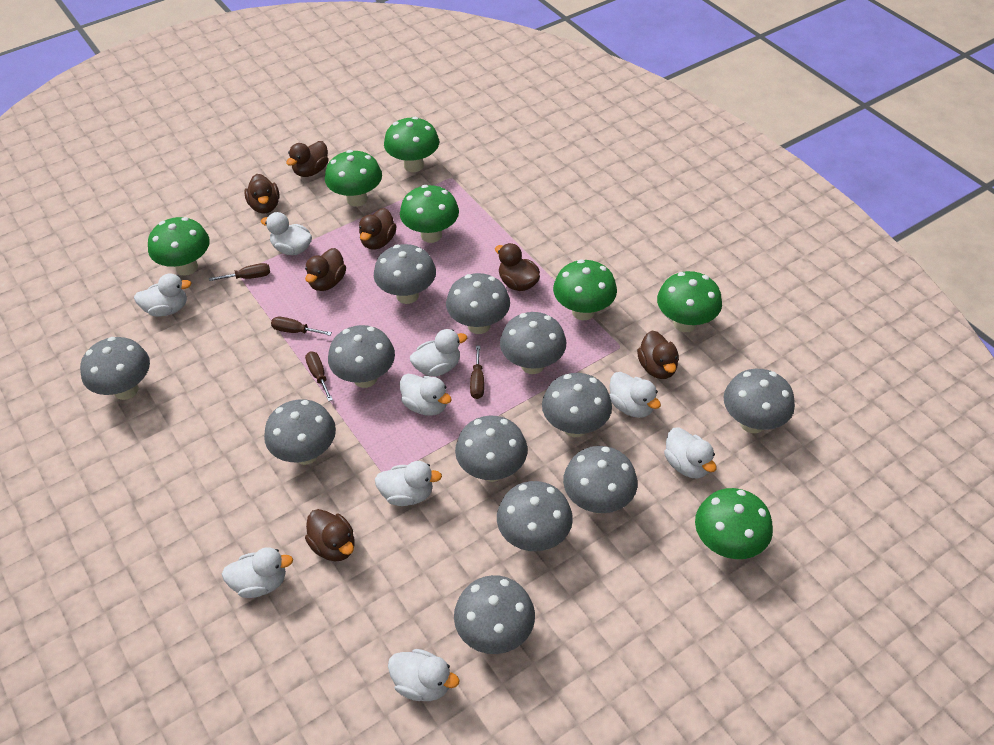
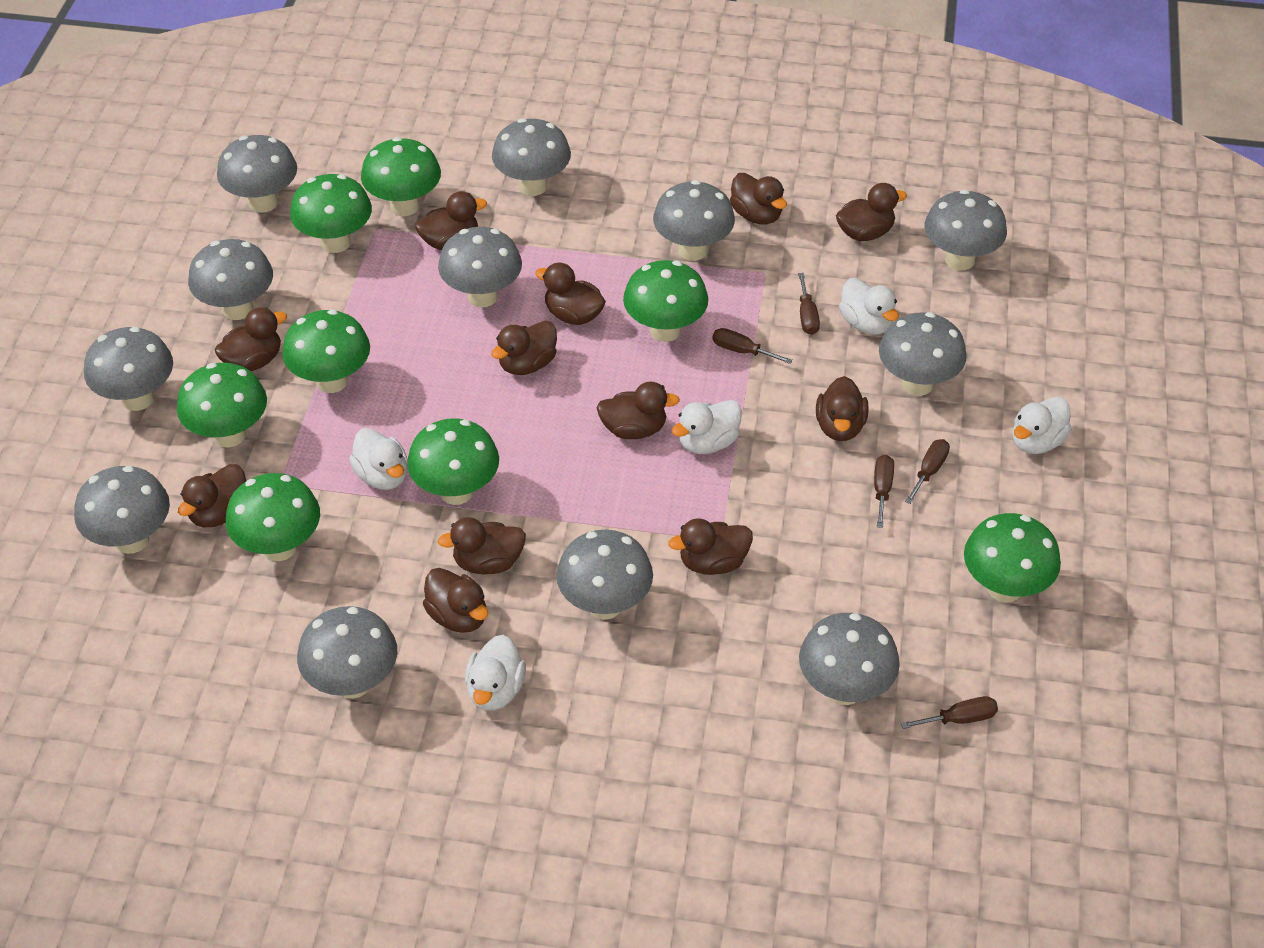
brown duck: 7 -> 12
brown screwdriver: 4 -> 5
green mushroom: 7 -> 8
white duck: 9 -> 5

